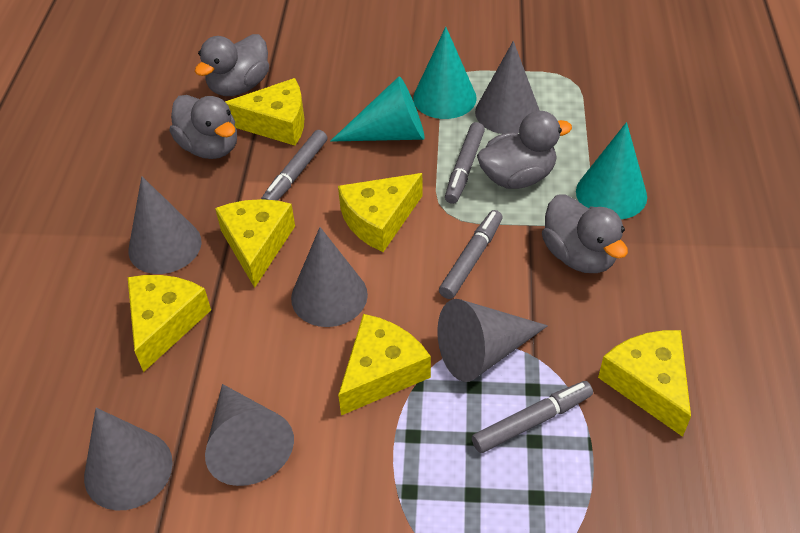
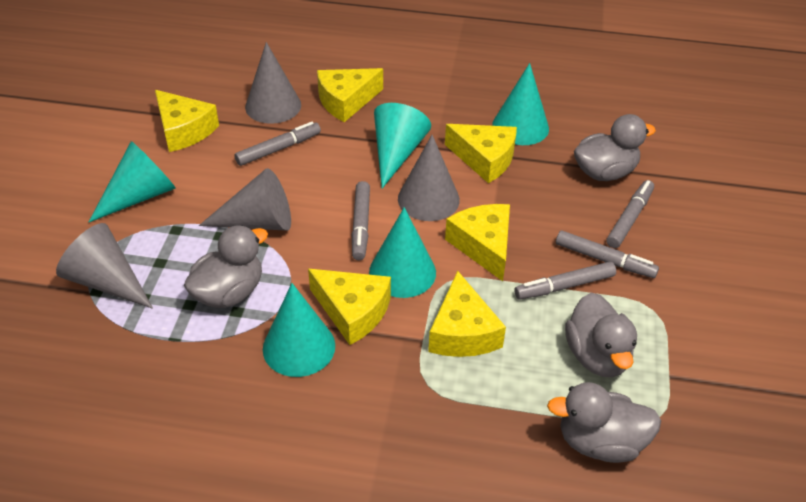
grey cone: 6 -> 4
grey marker: 4 -> 5
turquoise cone: 3 -> 5

